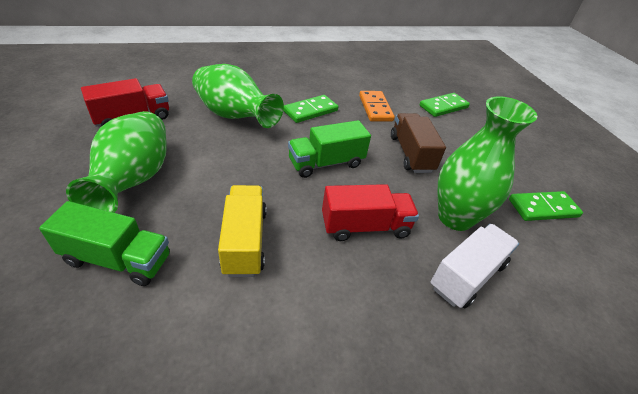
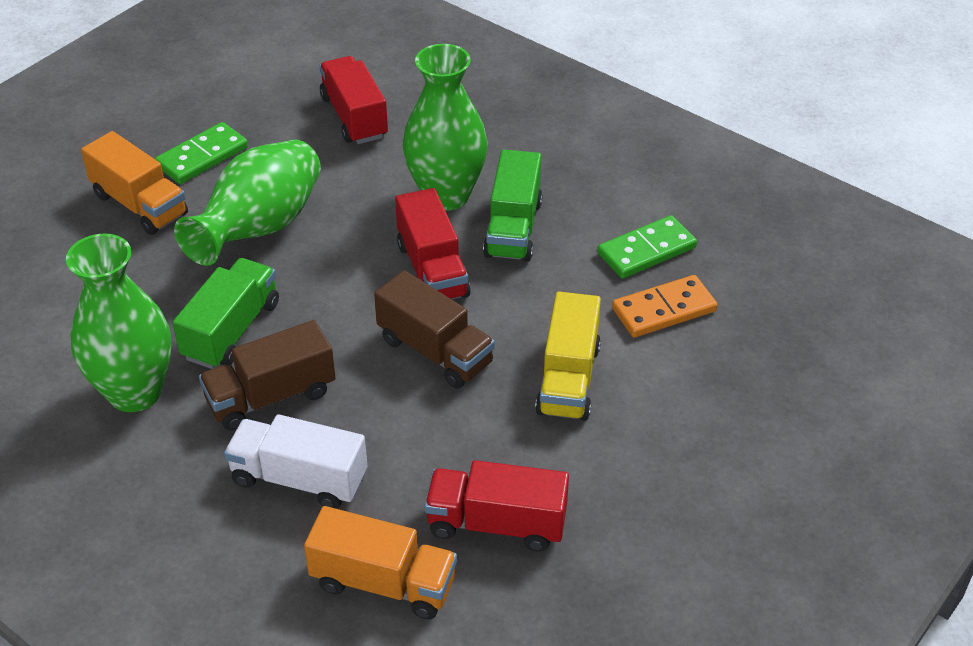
brown truck: 1 -> 2
green domino: 3 -> 2
orange truck: 0 -> 2
red truck: 2 -> 3

